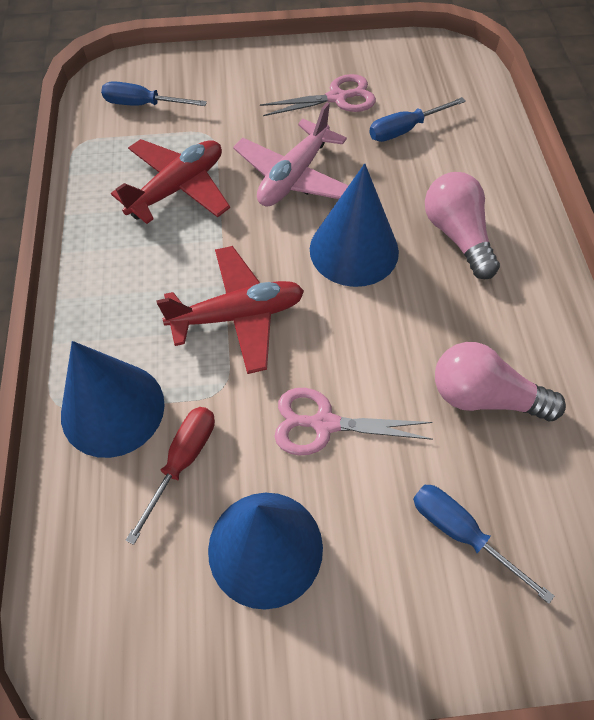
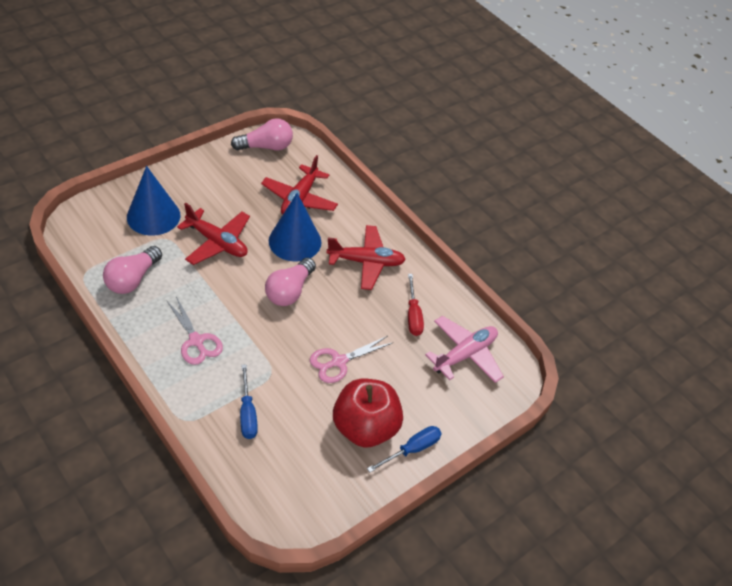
blue cone: 3 -> 2
blue screwdriver: 3 -> 2
pink light bulb: 2 -> 3
red apple: 0 -> 1
red plane: 2 -> 3

